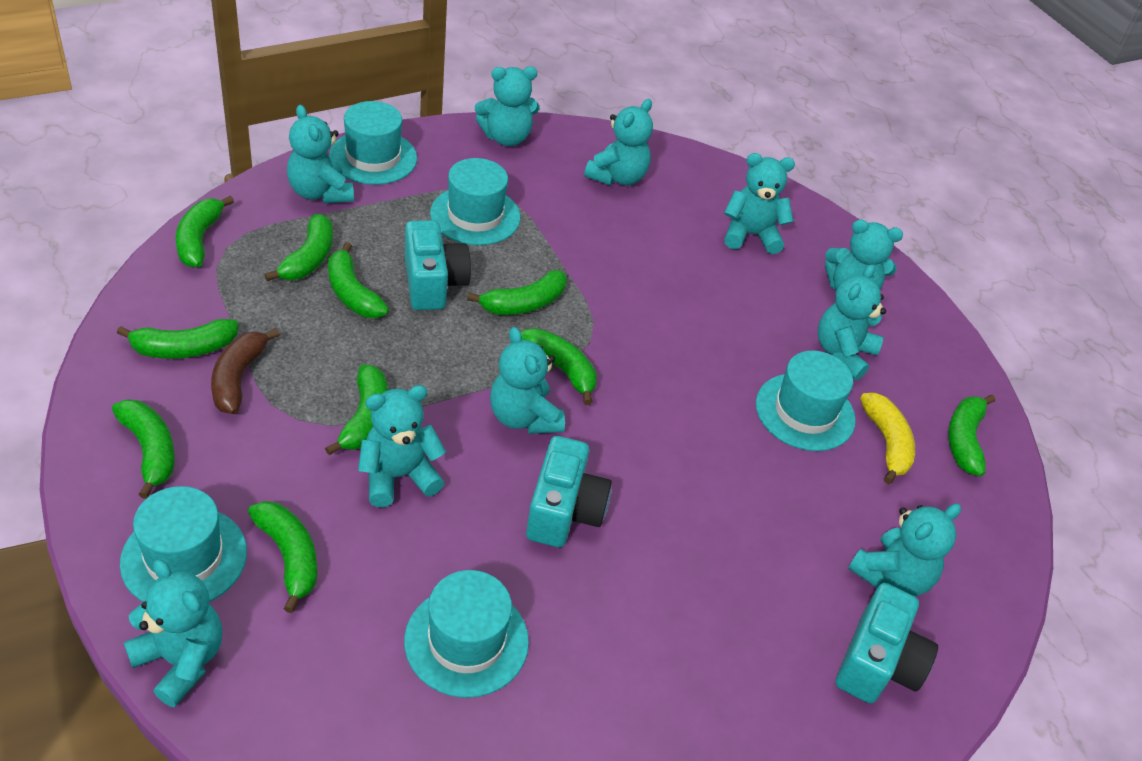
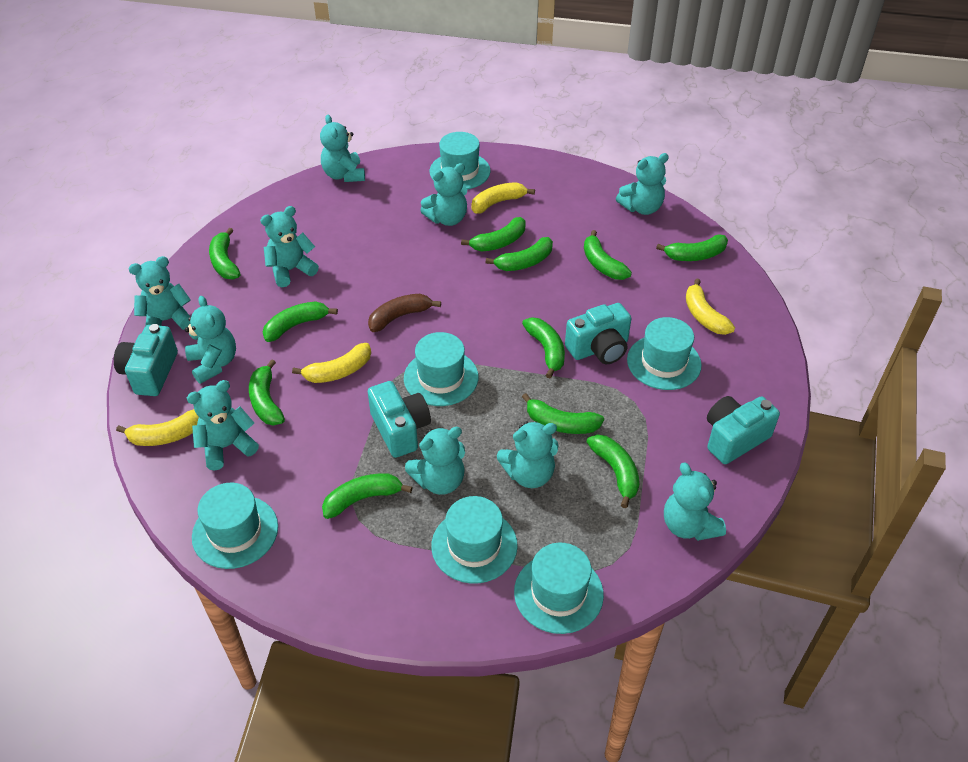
green banana: 10 -> 11
turquoise camera: 3 -> 4
turquoise hat: 5 -> 6
yellow banana: 1 -> 4

